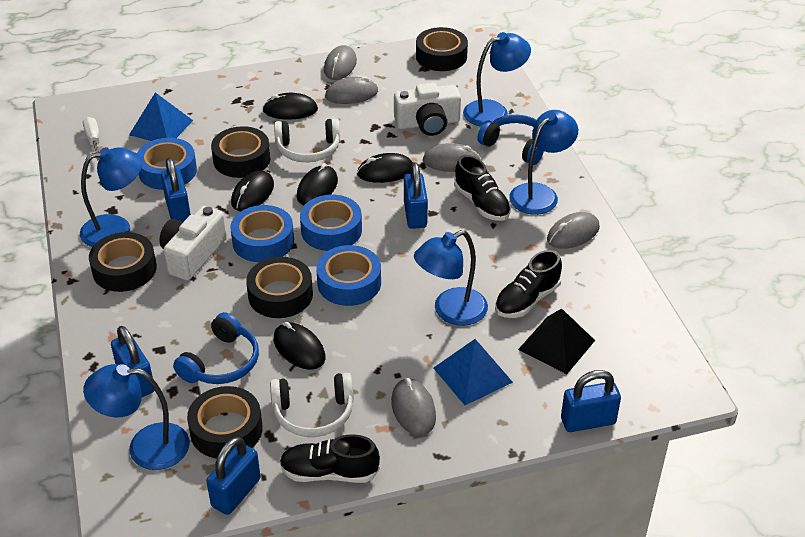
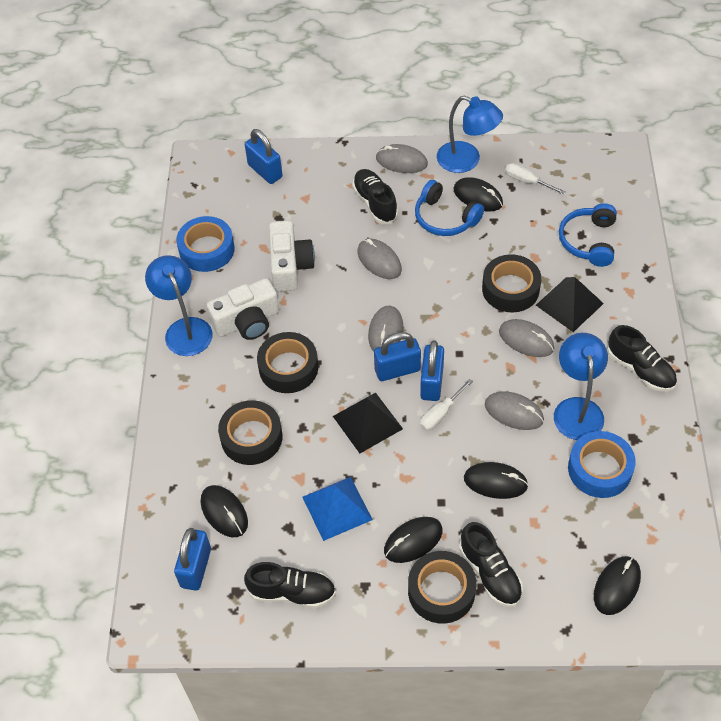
black pyramid: 1 -> 2
black shoe: 3 -> 4
black tape: 5 -> 4
blue lamp: 5 -> 3
blue padlock: 5 -> 4
blue pyramid: 2 -> 1
blue tape: 4 -> 2
white headphones: 2 -> 0
white screwdriver: 1 -> 2

